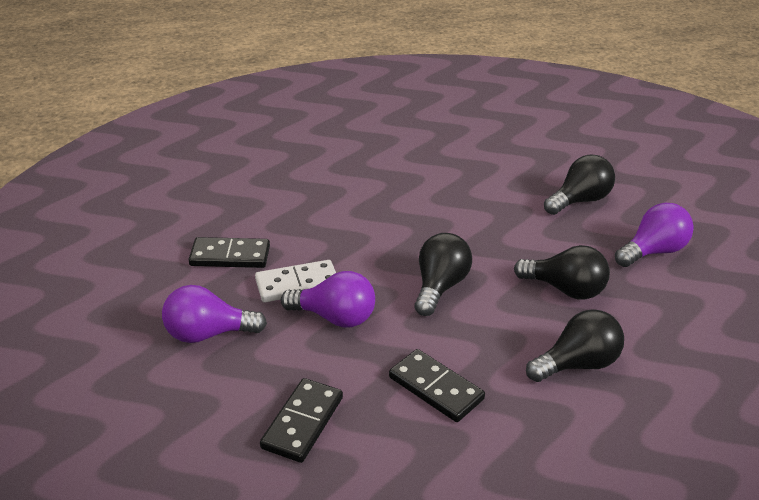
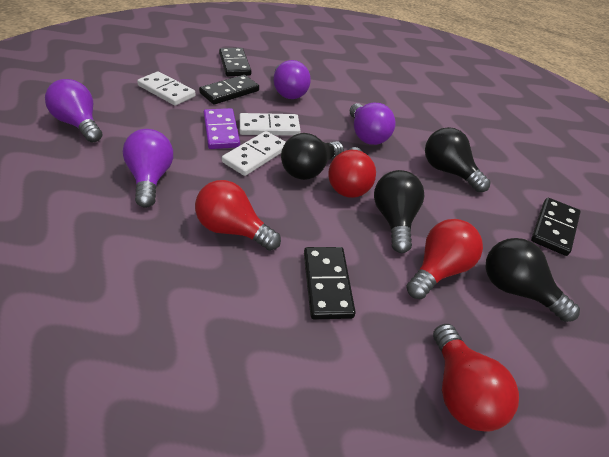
black domino: 3 -> 4
purple domino: 0 -> 1
purple light bulb: 3 -> 4
red light bulb: 0 -> 4
white domino: 1 -> 3

